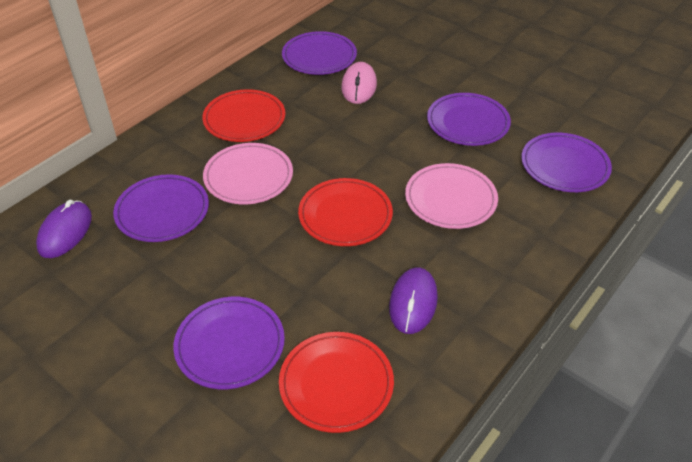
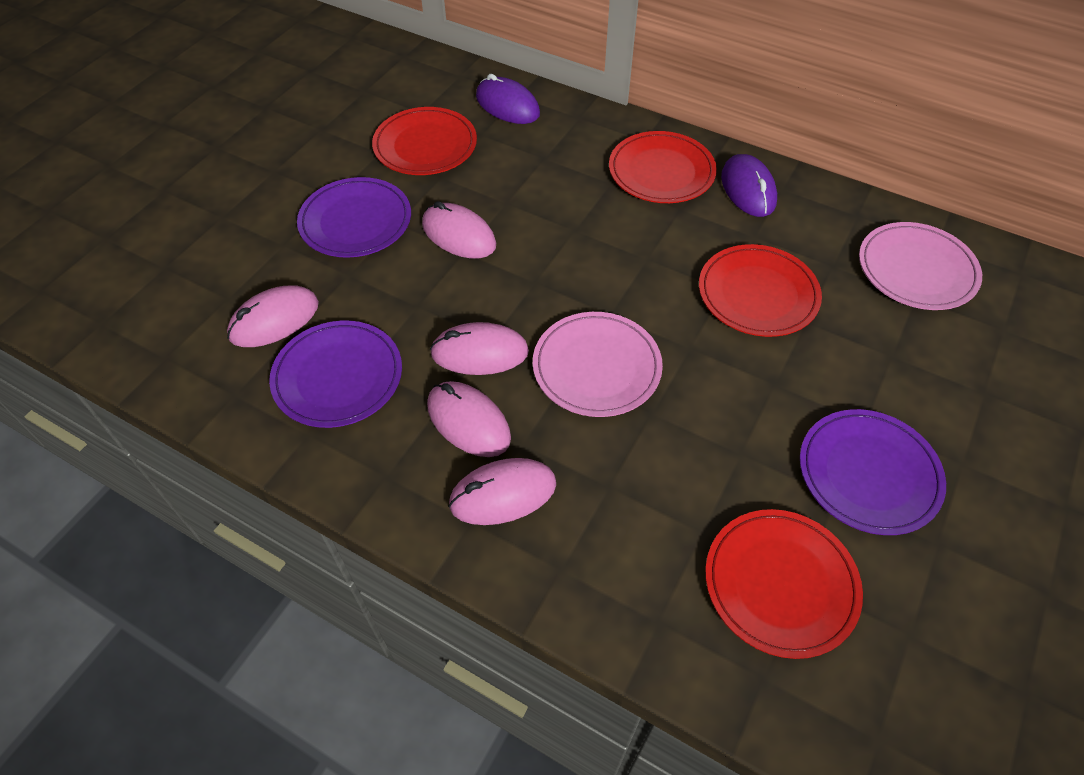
pink mouse: 1 -> 5
purple plate: 5 -> 3
red plate: 3 -> 4

